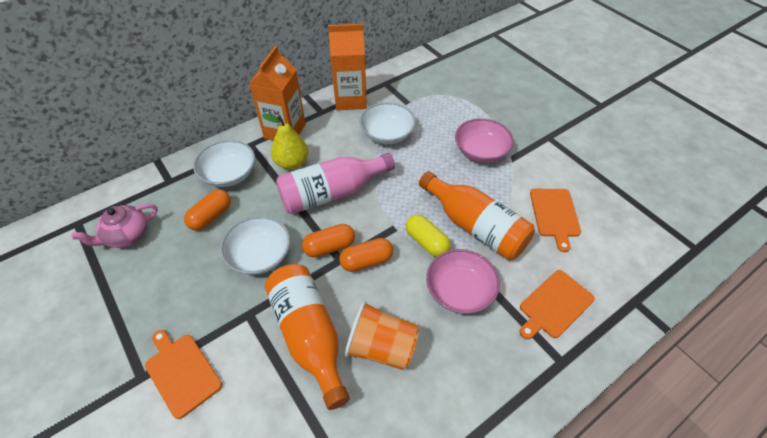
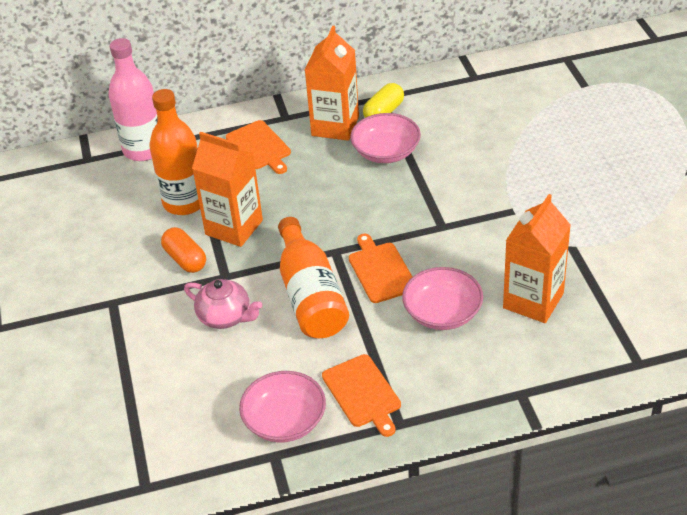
orange capsule: 3 -> 1
orange carton: 2 -> 3
orange cup: 1 -> 0
pink bowl: 2 -> 3
white bowl: 3 -> 0
yellow pear: 1 -> 0

